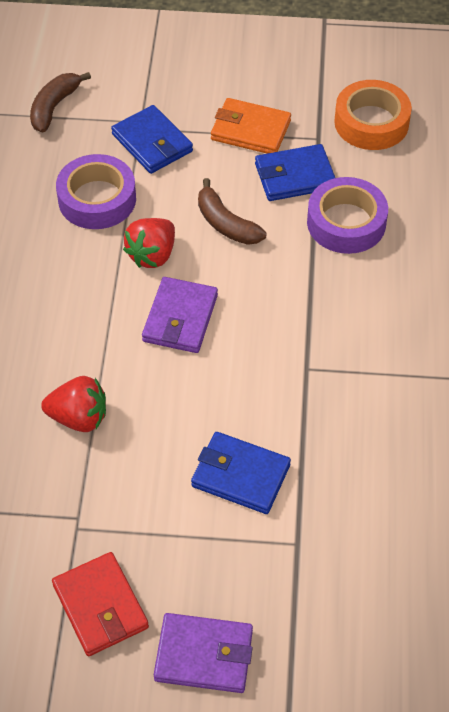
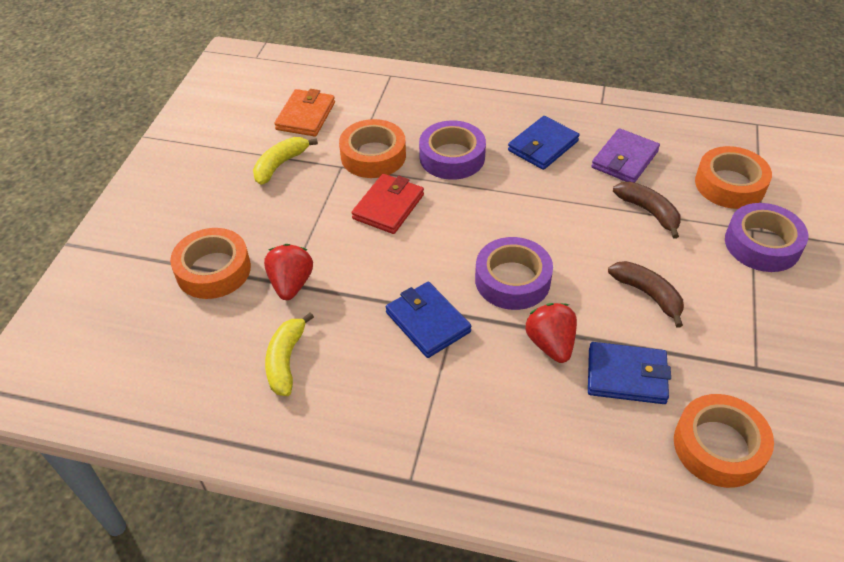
orange tape: 1 -> 4
purple tape: 2 -> 3
purple wallet: 2 -> 1
yellow banana: 0 -> 2

